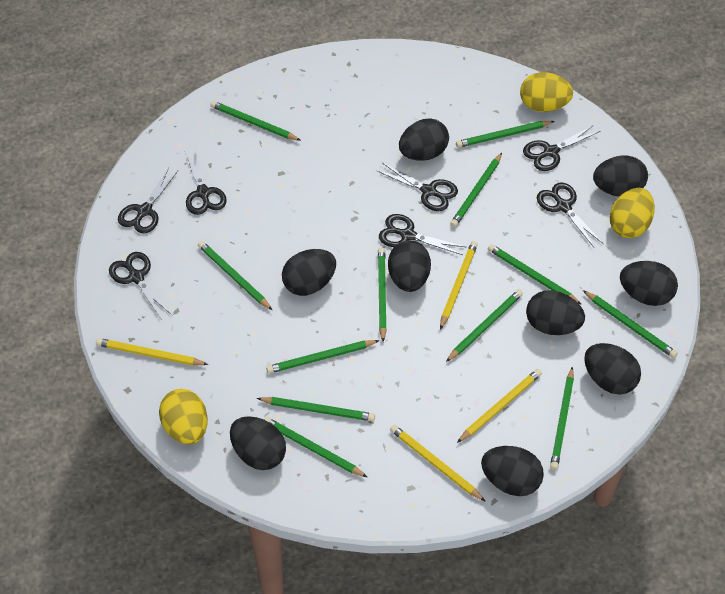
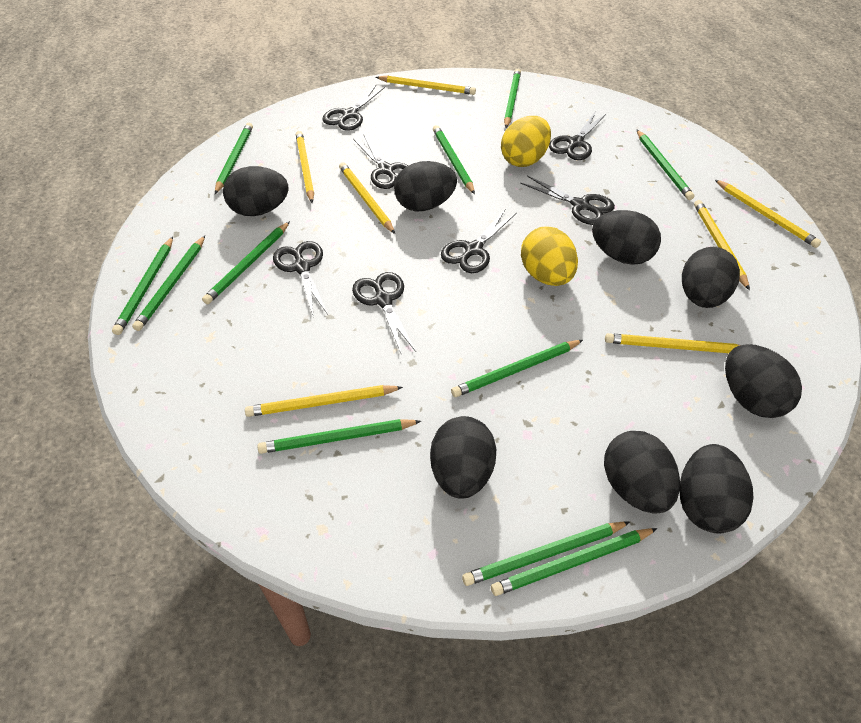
black egg: 9 -> 8
green pencil: 12 -> 11
yellow egg: 3 -> 2
yellow pencil: 4 -> 7

